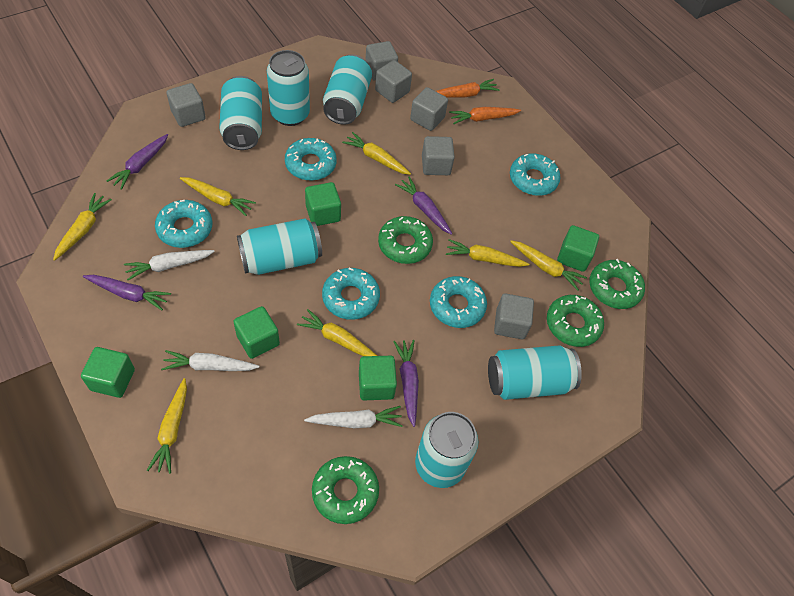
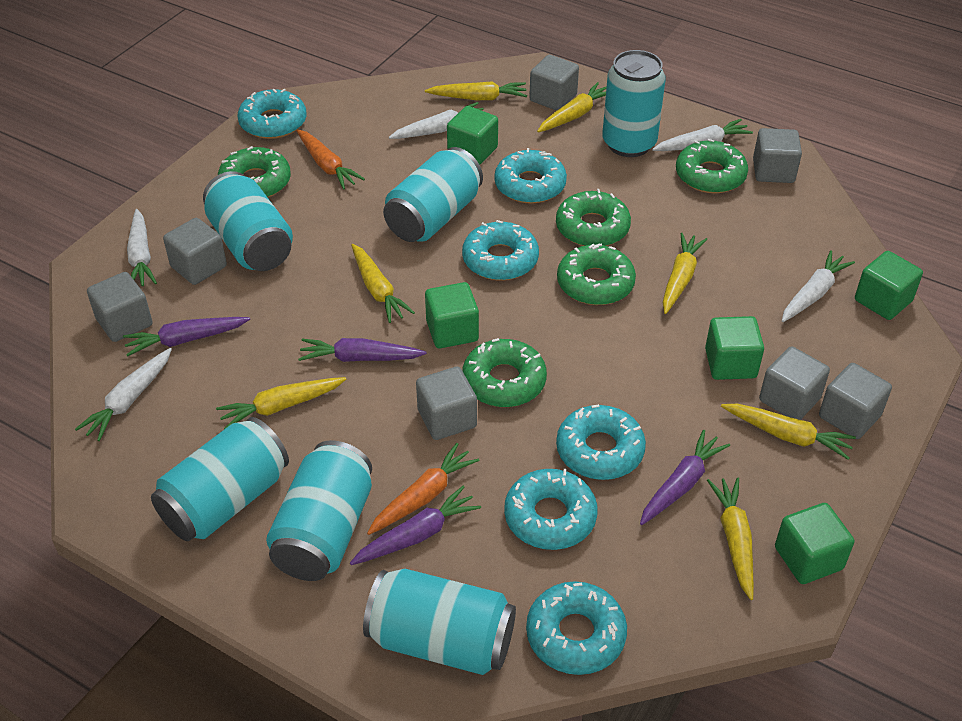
green donut: 4 -> 5
grey cube: 6 -> 7
turquoise donut: 5 -> 6
white carrot: 3 -> 5

